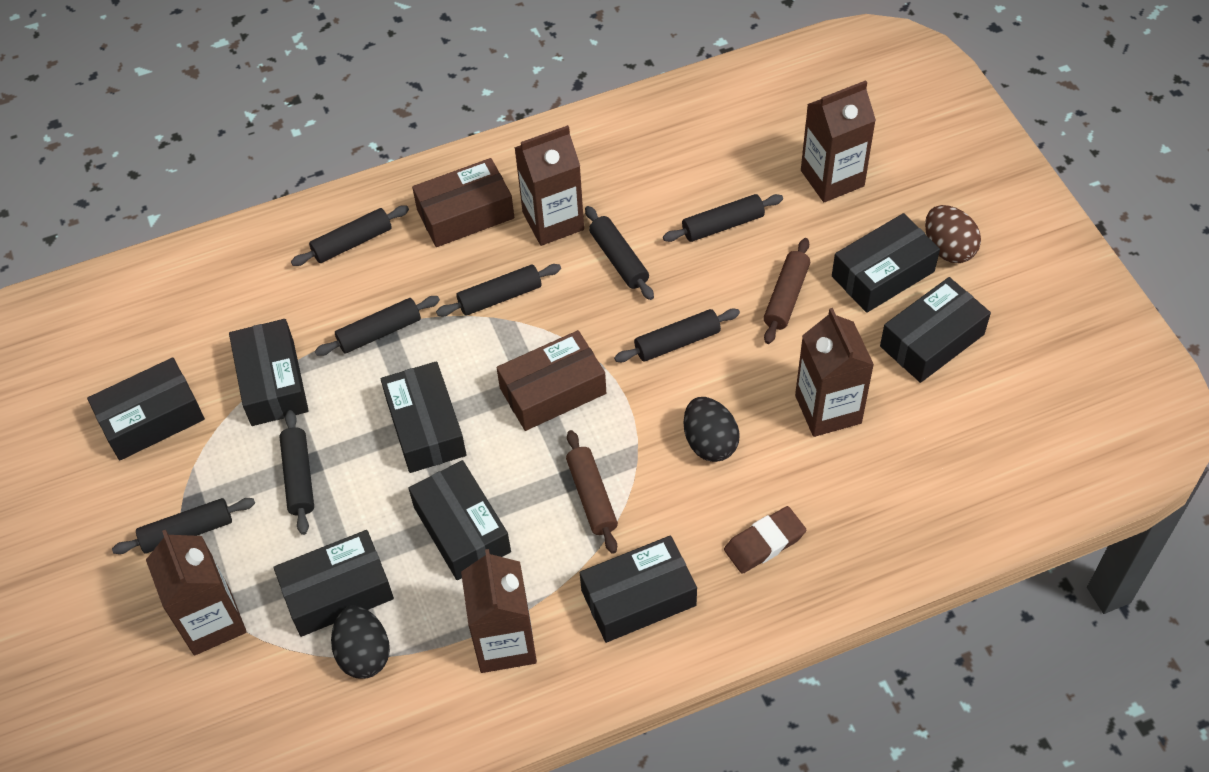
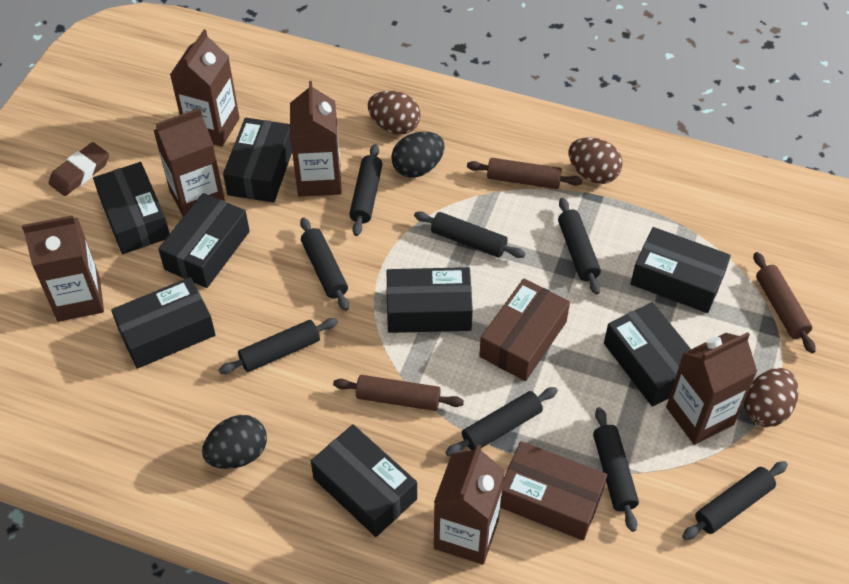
brown carton: 5 -> 6
brown egg: 1 -> 3
brown rolling pin: 2 -> 3

